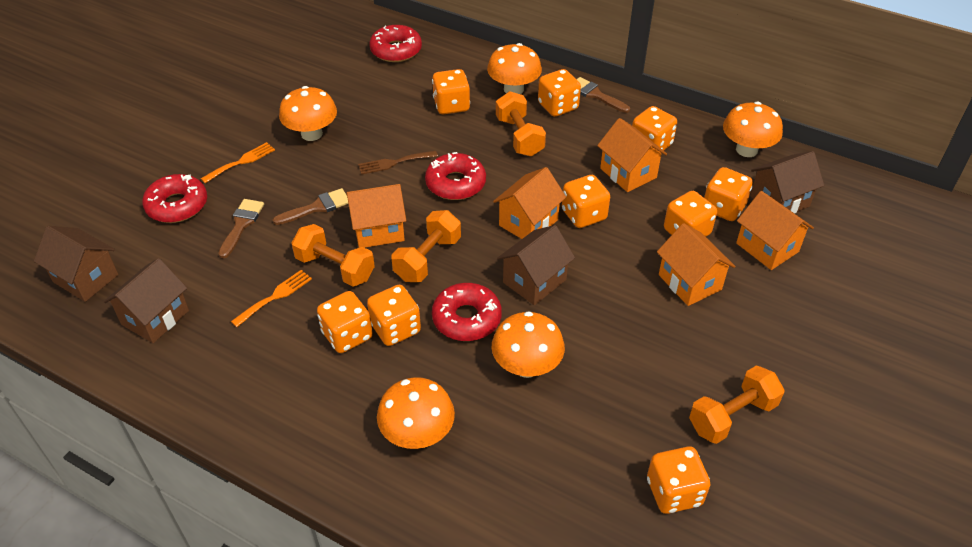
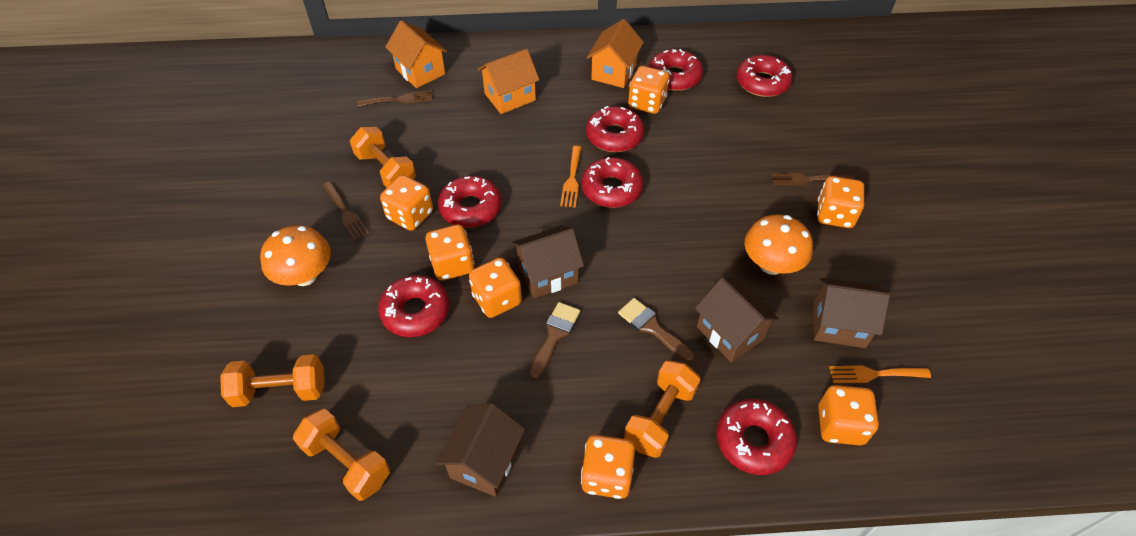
brown brush: 3 -> 2
brown fork: 1 -> 3
orange dice: 9 -> 7
orange house: 5 -> 3
orange mushroom: 5 -> 2
red donut: 4 -> 7

